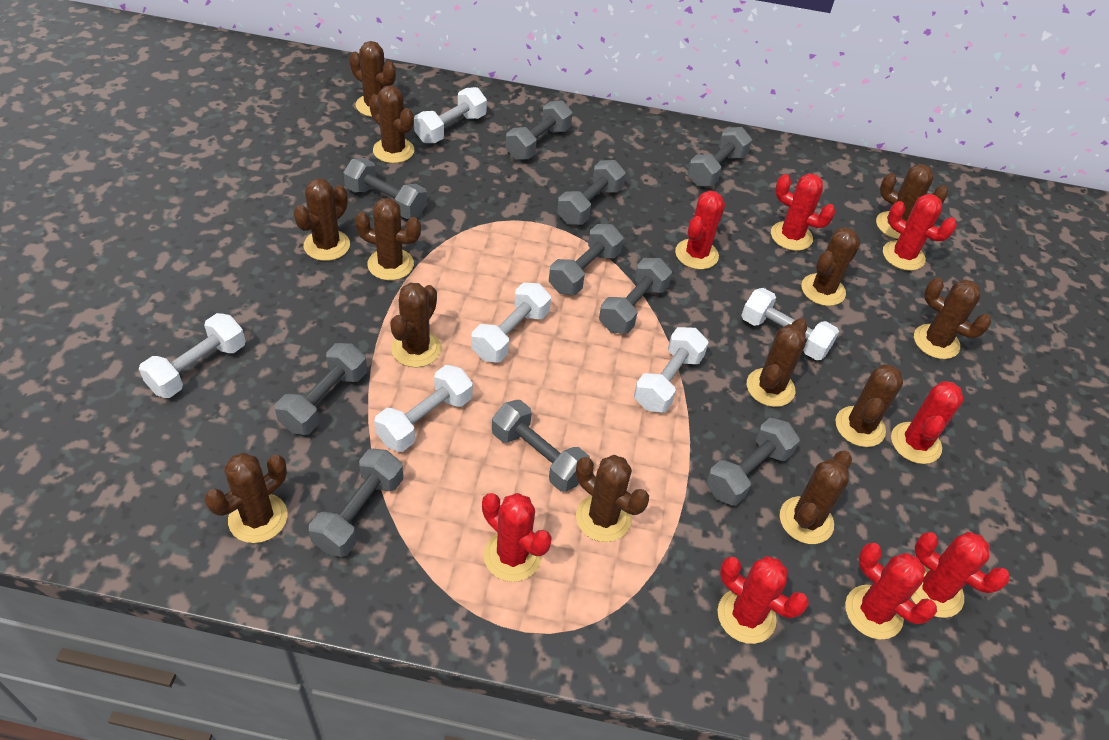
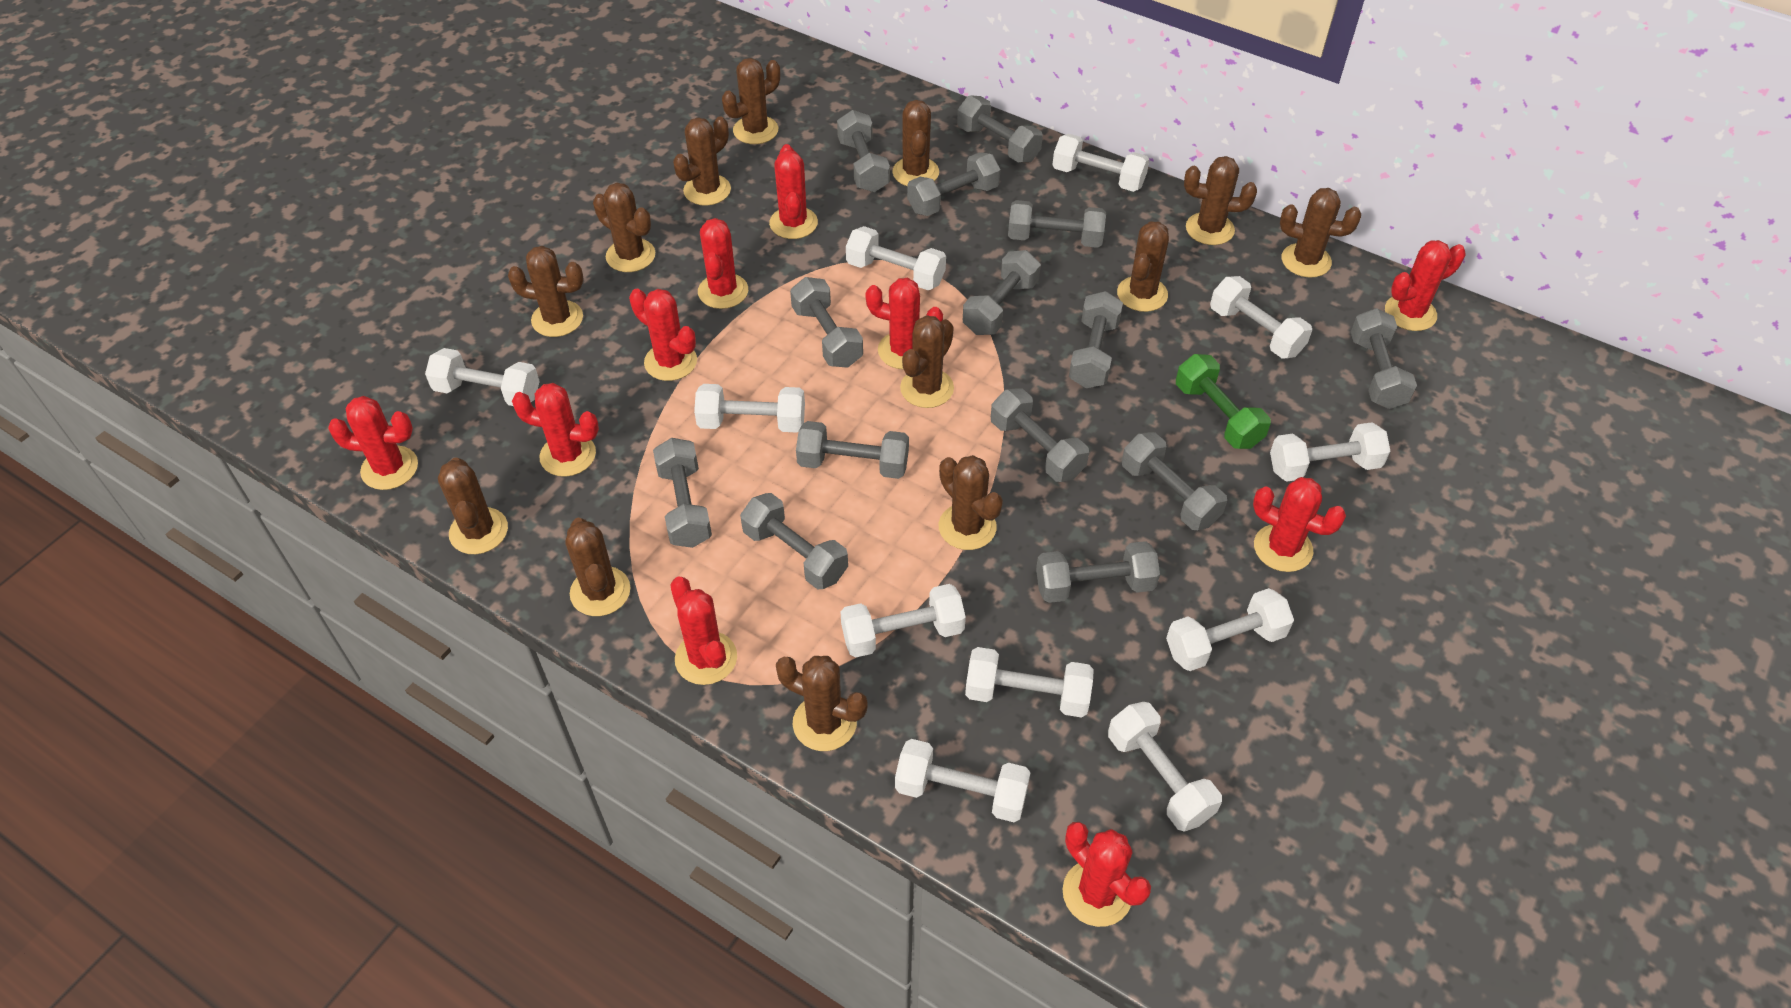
green dumbbell: 0 -> 1
grey dumbbell: 10 -> 14
red cactus: 8 -> 10
white dumbbell: 6 -> 11

